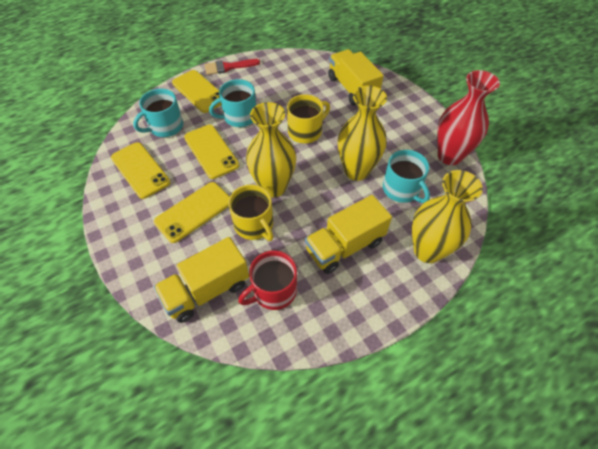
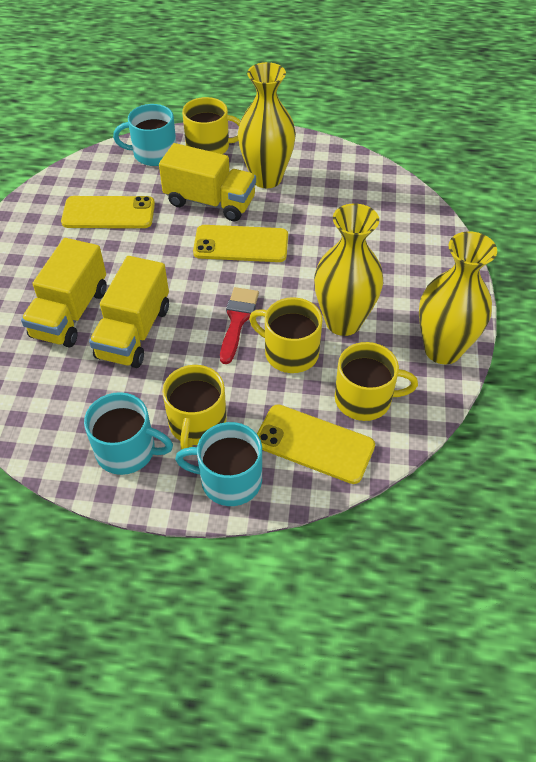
red mug: 1 -> 0
red vase: 1 -> 0
yellow mug: 2 -> 4
yellow phone: 4 -> 3

